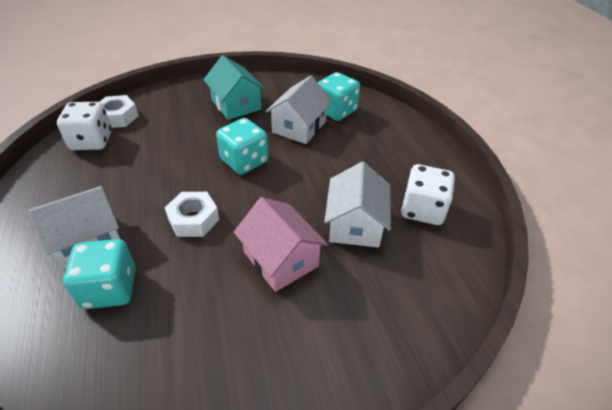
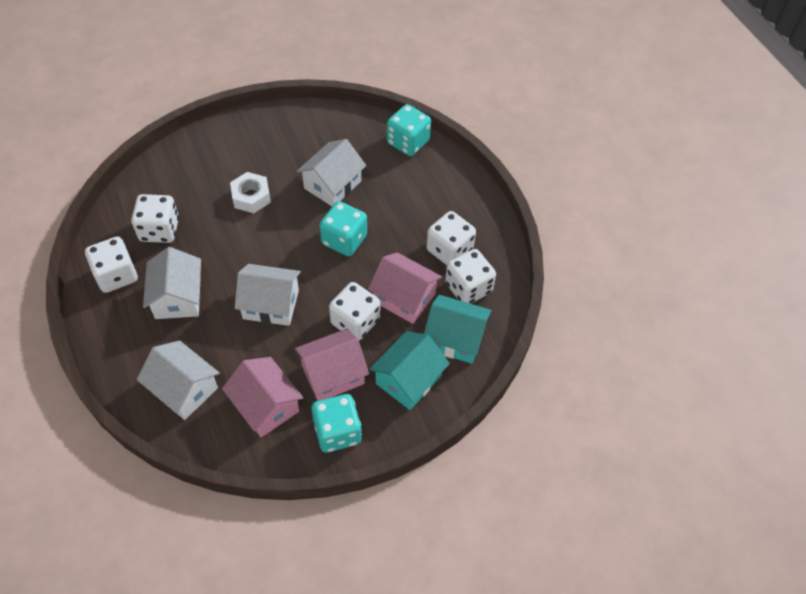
pink house: 1 -> 3
turquoise house: 1 -> 2
white dice: 2 -> 5
white house: 3 -> 4
white nut: 2 -> 1

